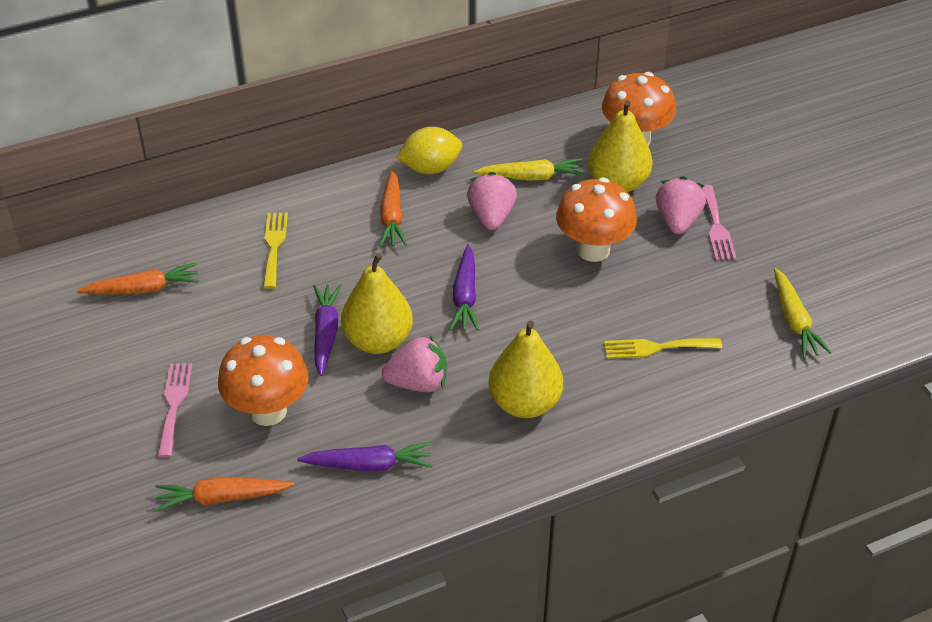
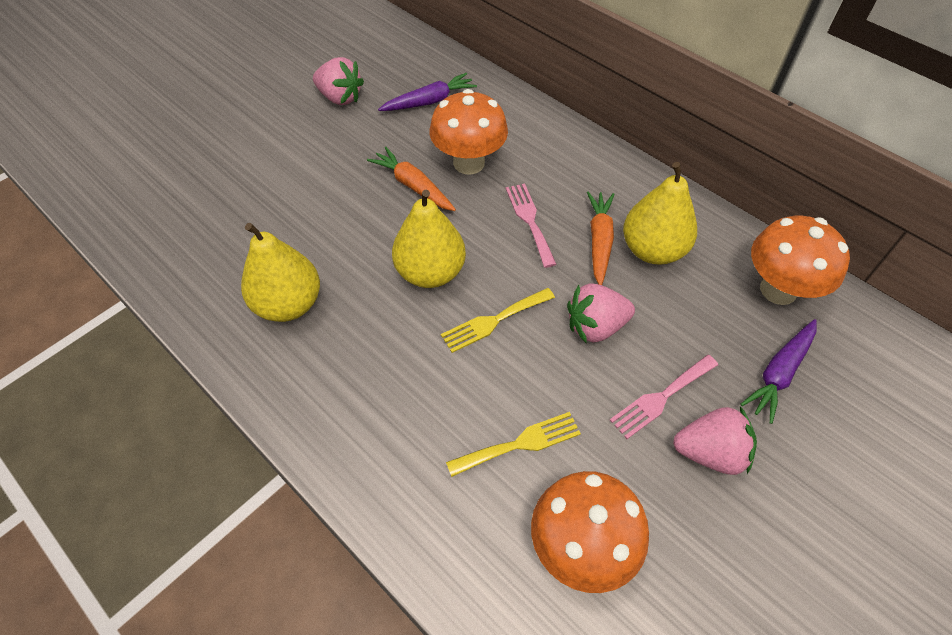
orange carrot: 3 -> 2
purple carrot: 3 -> 2
yellow carrot: 2 -> 0
yellow lemon: 1 -> 0

